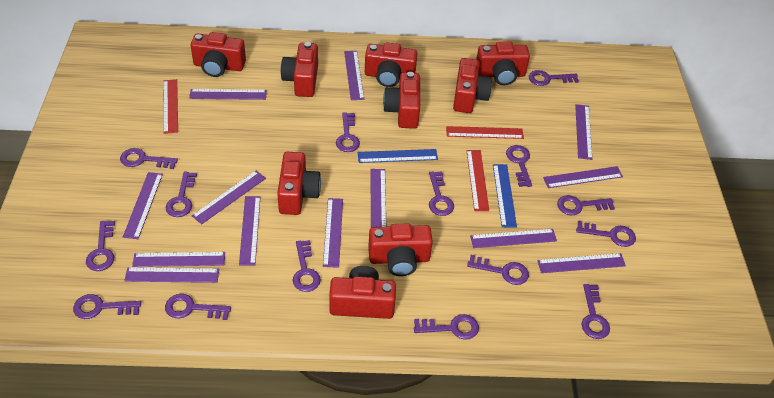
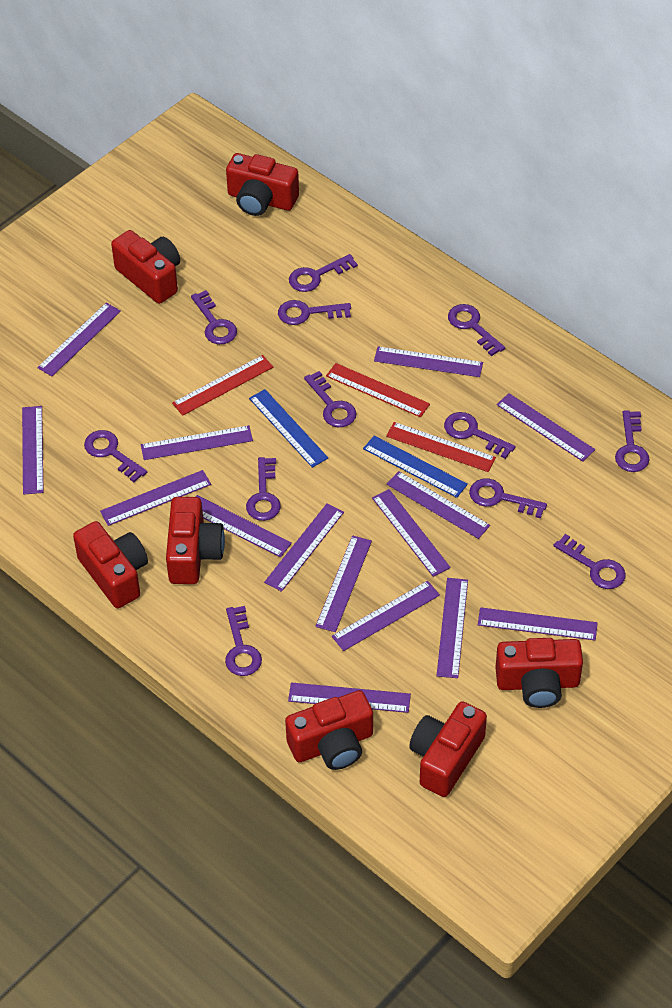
purple key: 15 -> 12
purple ruler: 13 -> 15
red camera: 9 -> 7

